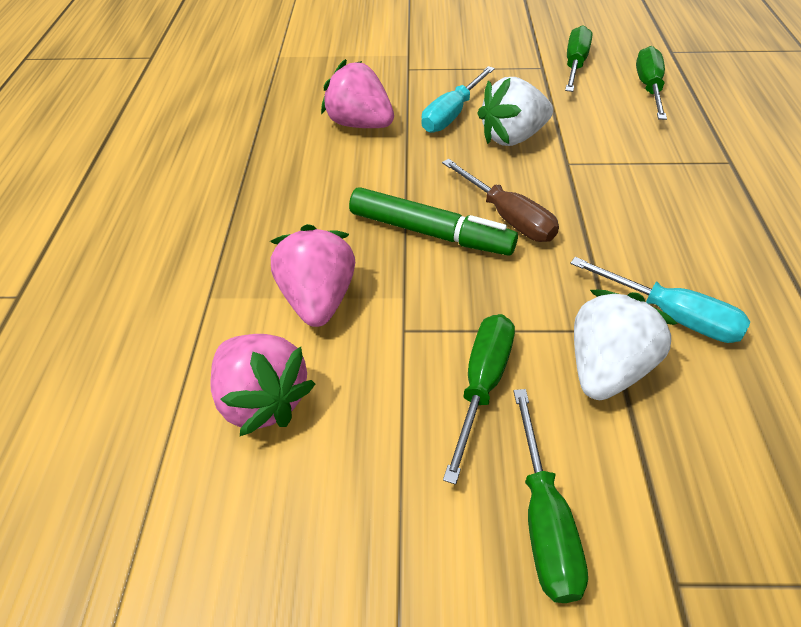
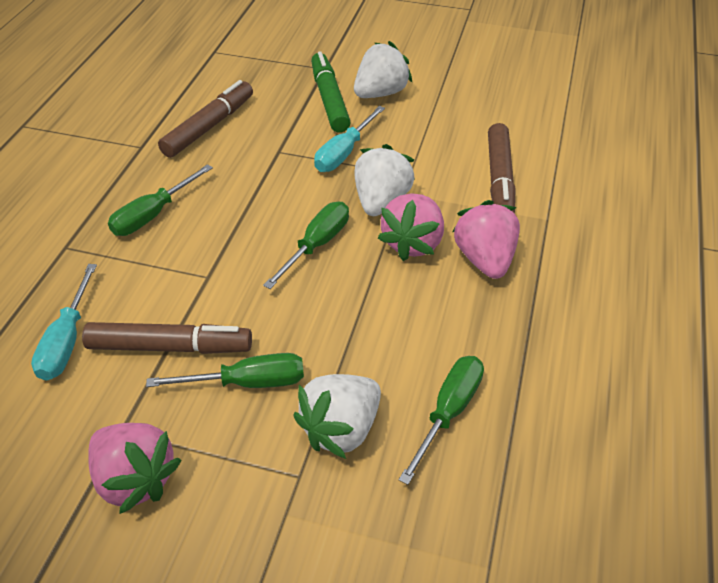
brown marker: 0 -> 3
brown screwdriver: 1 -> 0
white strawberry: 2 -> 3

